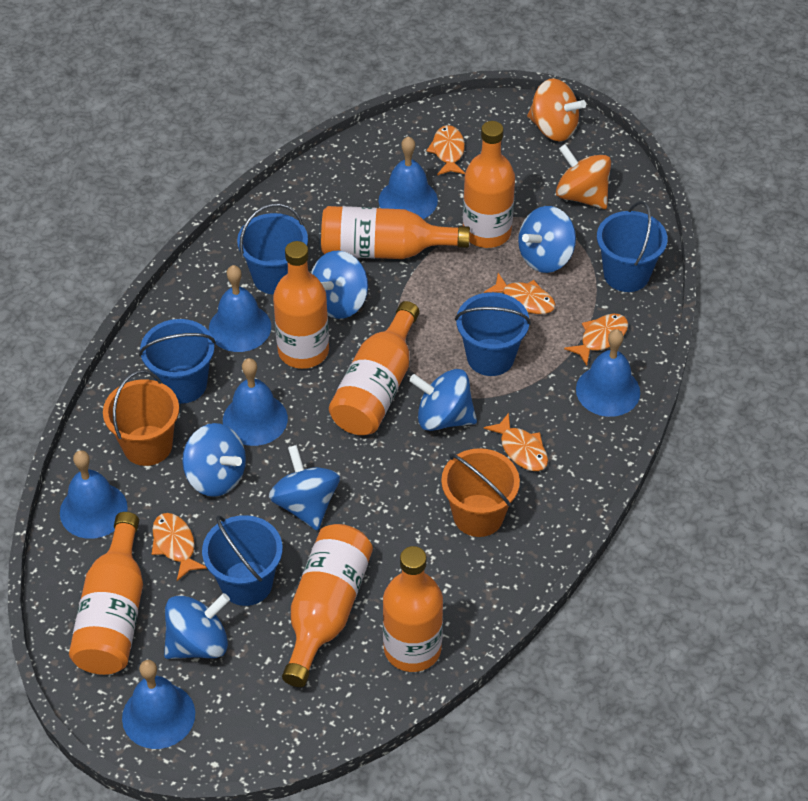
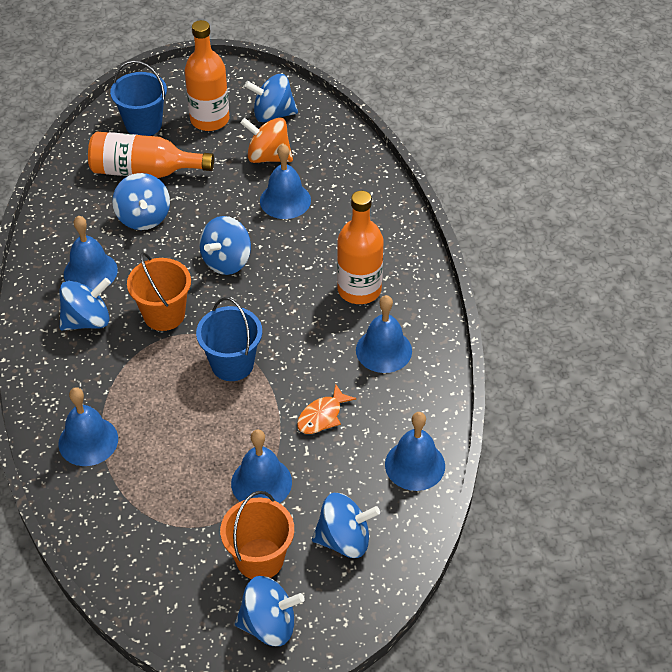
blue bucket: 5 -> 2
orange bottle: 7 -> 3
orange fish: 5 -> 1
orange spinning top: 2 -> 1

